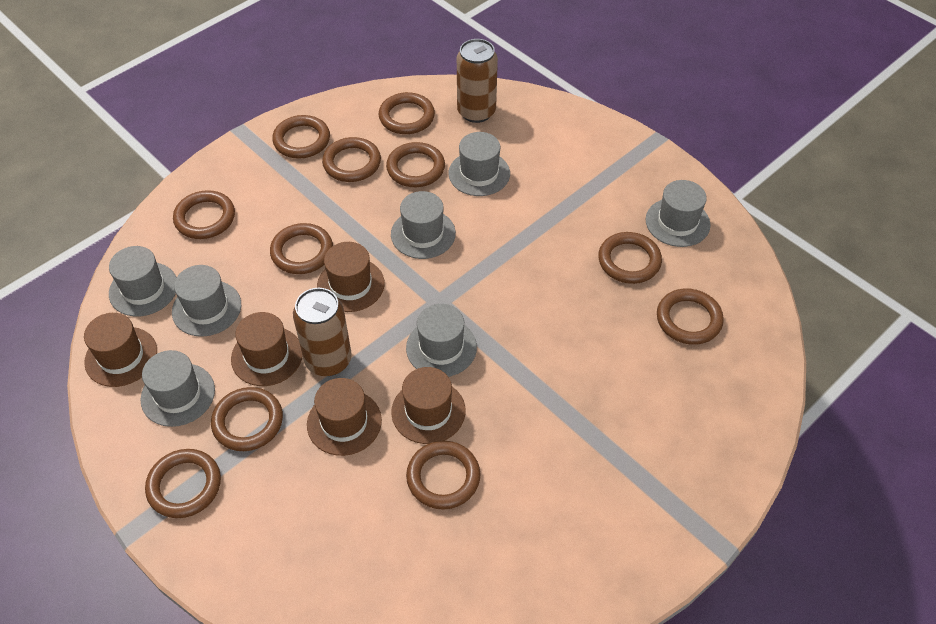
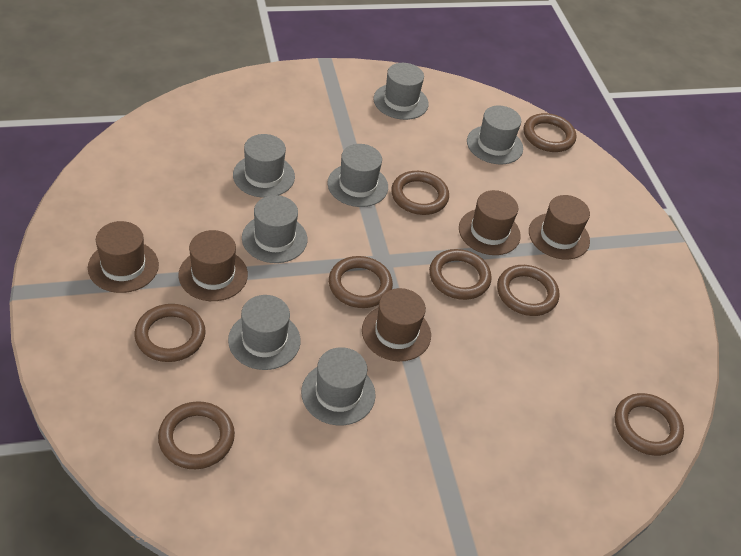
brown can: 2 -> 0
brown ring: 11 -> 8

